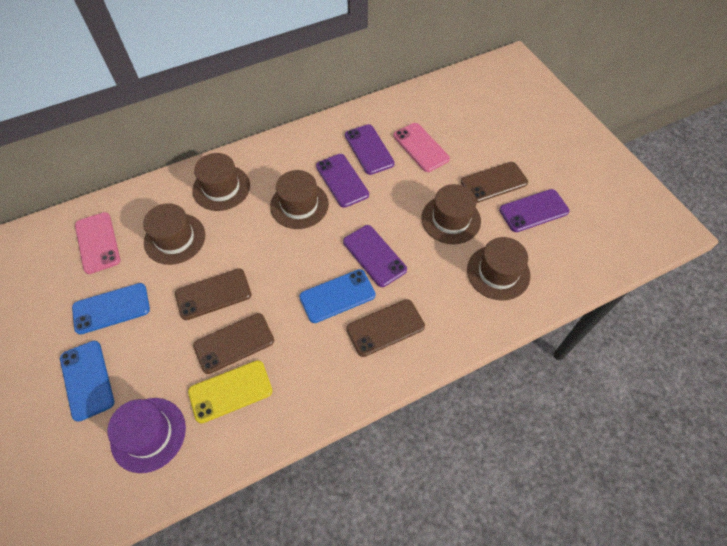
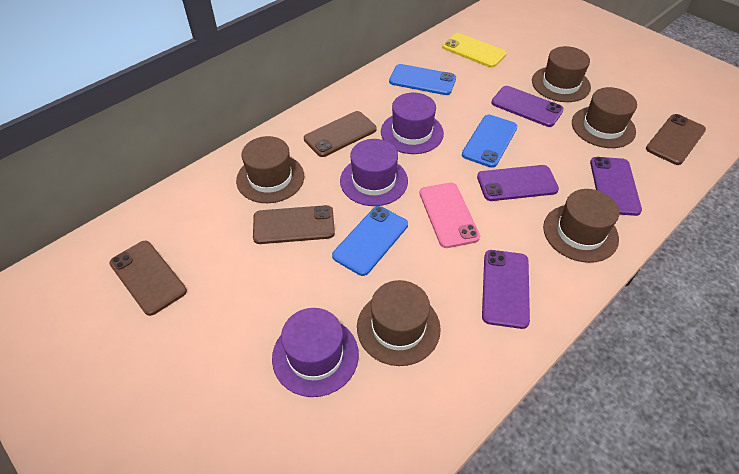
pink phone: 2 -> 1
purple hat: 1 -> 3

